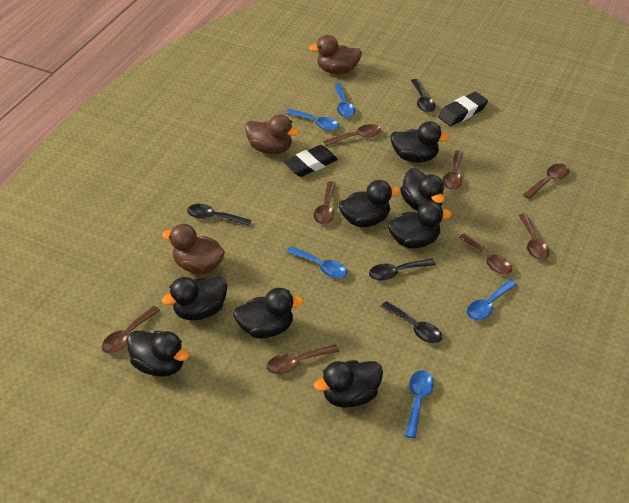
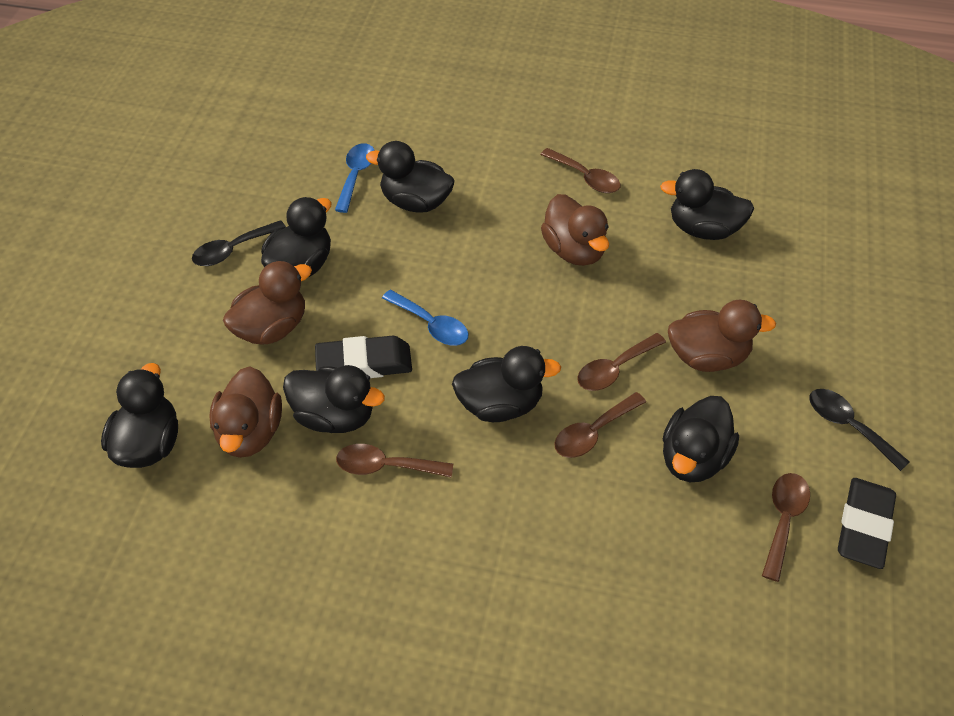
black duck: 8 -> 7
black spoon: 4 -> 2
blue spoon: 5 -> 2
brown duck: 3 -> 4
brown spoon: 8 -> 5

